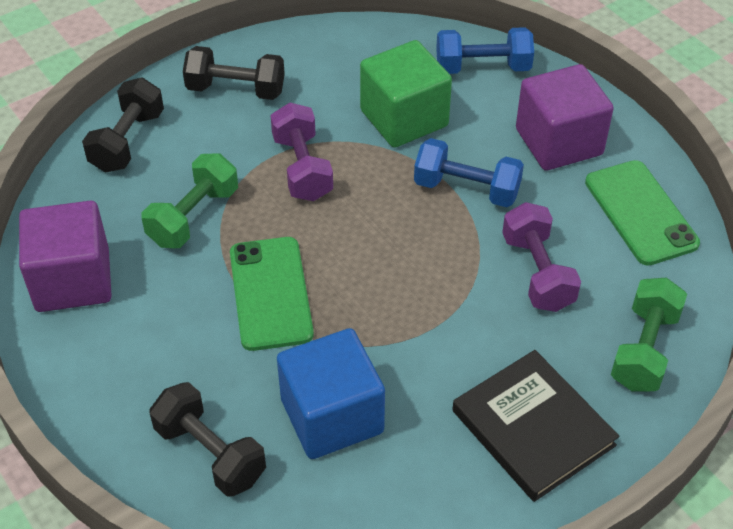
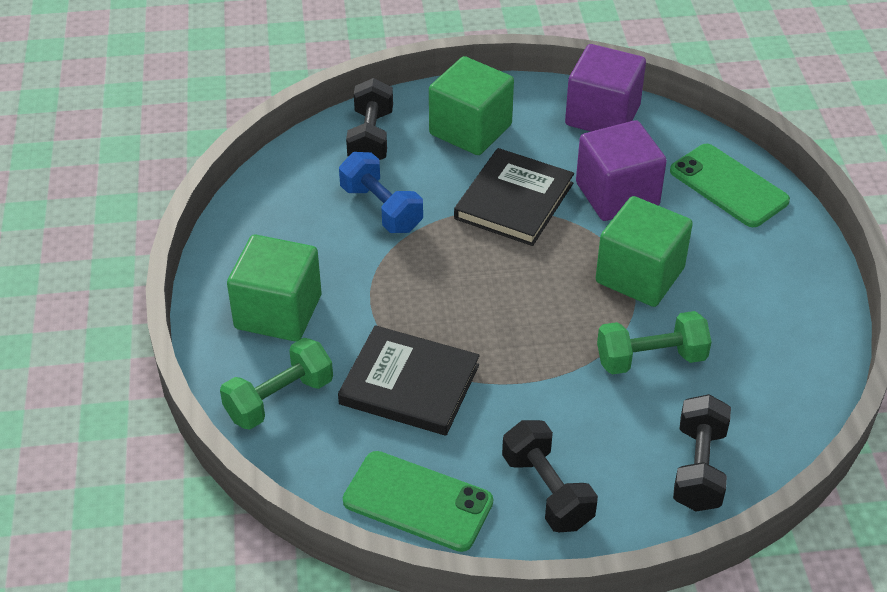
black book: 1 -> 2
blue cube: 1 -> 0
blue dumbbell: 2 -> 1
green cube: 1 -> 3
purple dumbbell: 2 -> 0

